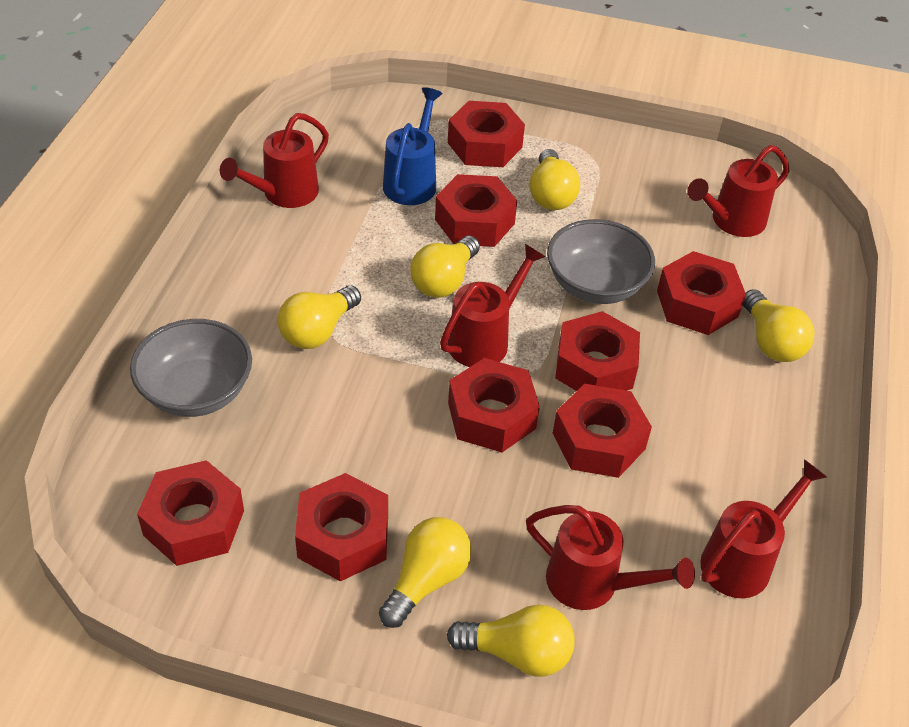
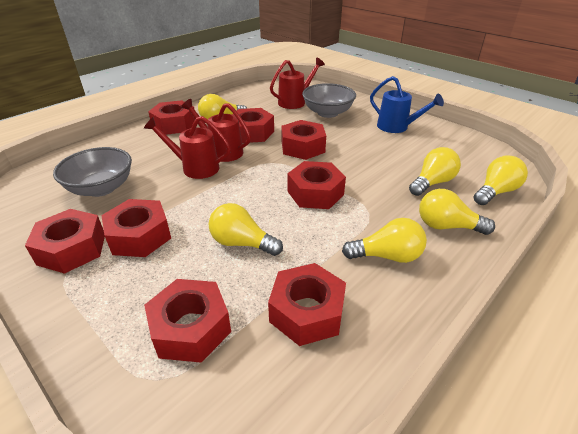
red watering can: 5 -> 3

